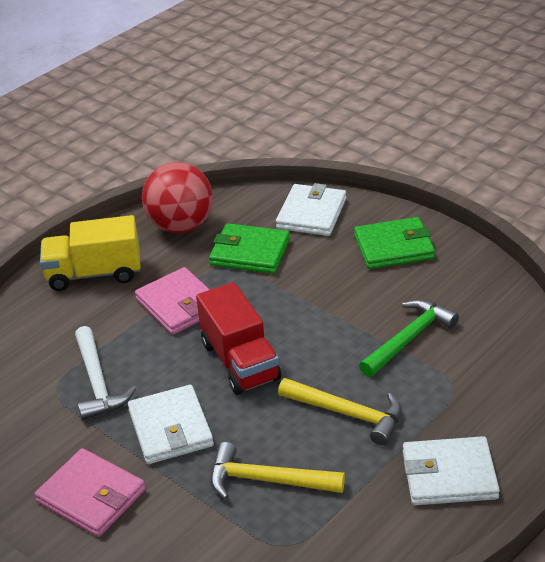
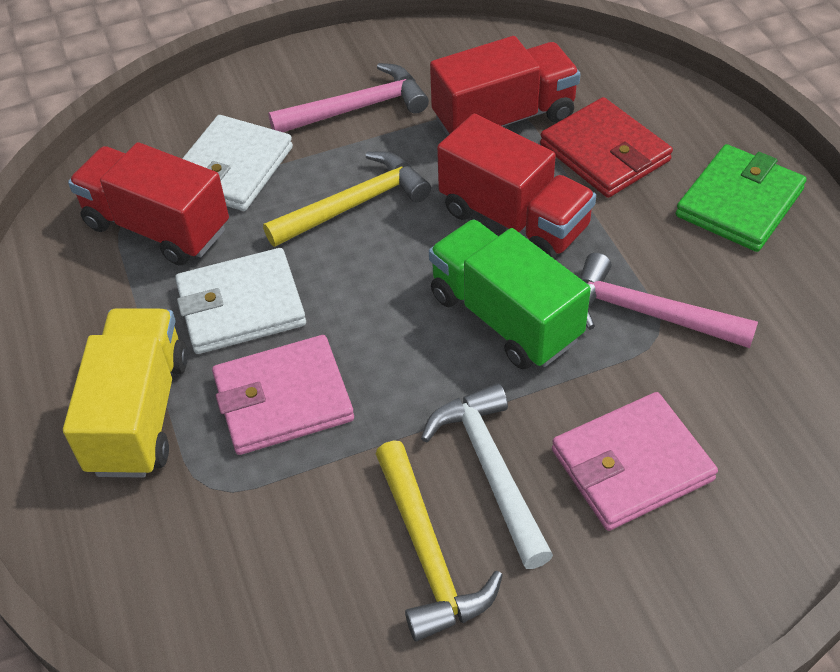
green hammer: 1 -> 0
green truck: 0 -> 1
green wallet: 2 -> 1
pink hammer: 0 -> 2
red ball: 1 -> 0
red truck: 1 -> 3
red wallet: 0 -> 1
white wallet: 3 -> 2

